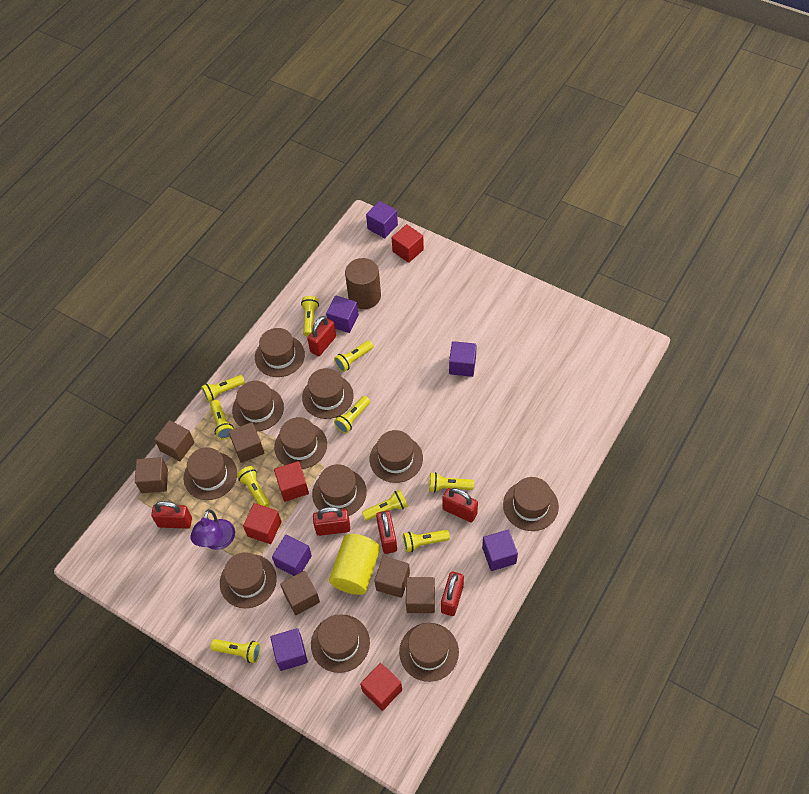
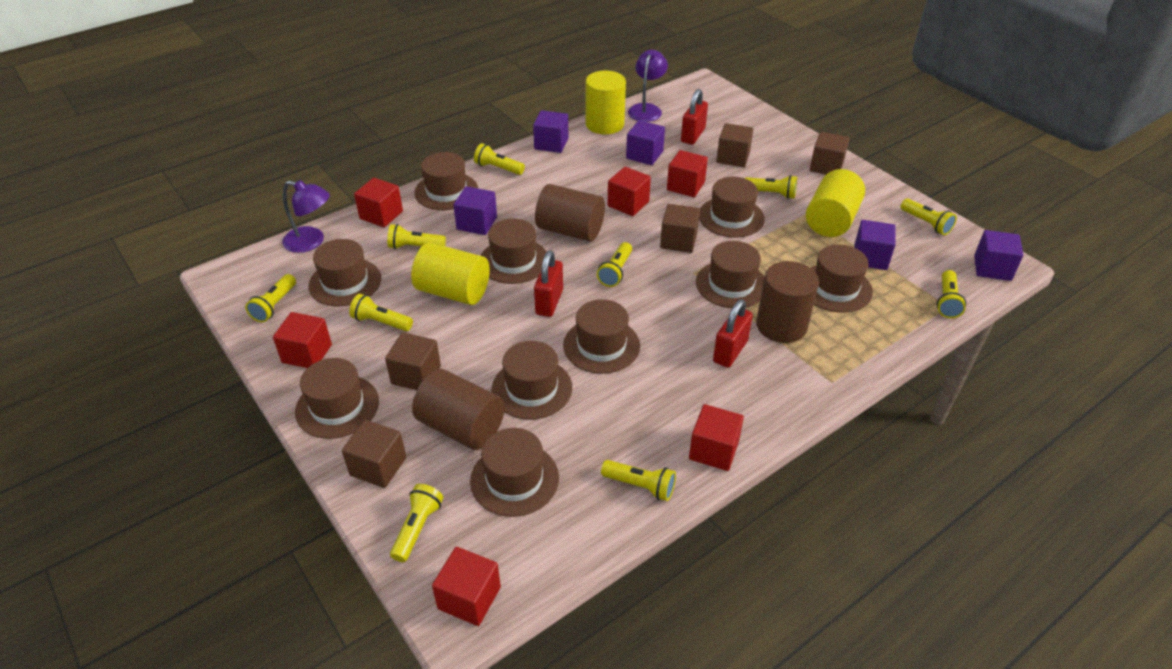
brown cube: 6 -> 5
brown cylinder: 1 -> 3
brown hat: 11 -> 10
purple cube: 6 -> 5
purple lamp: 1 -> 2
red cube: 4 -> 6
red padlock: 6 -> 3
yellow cylinder: 1 -> 3

